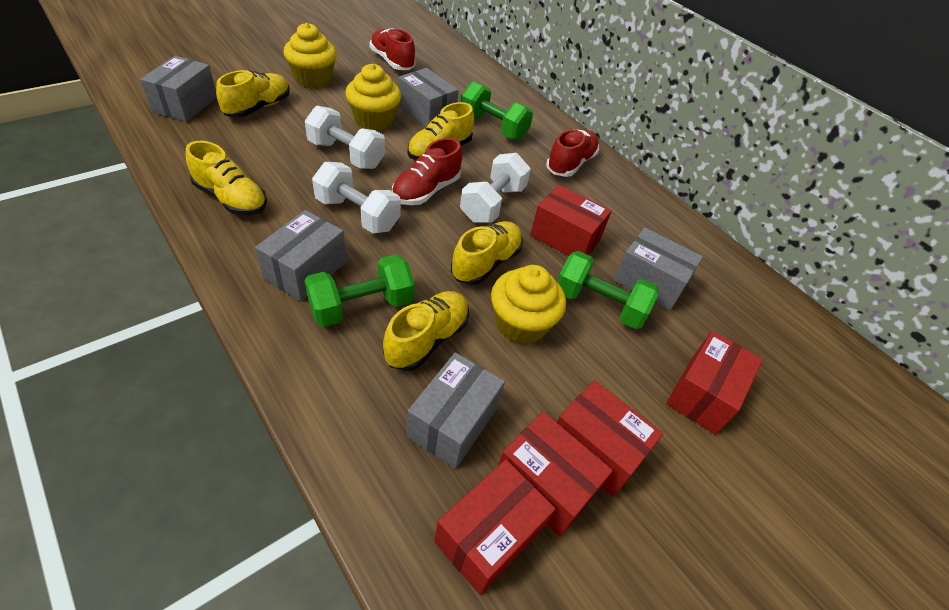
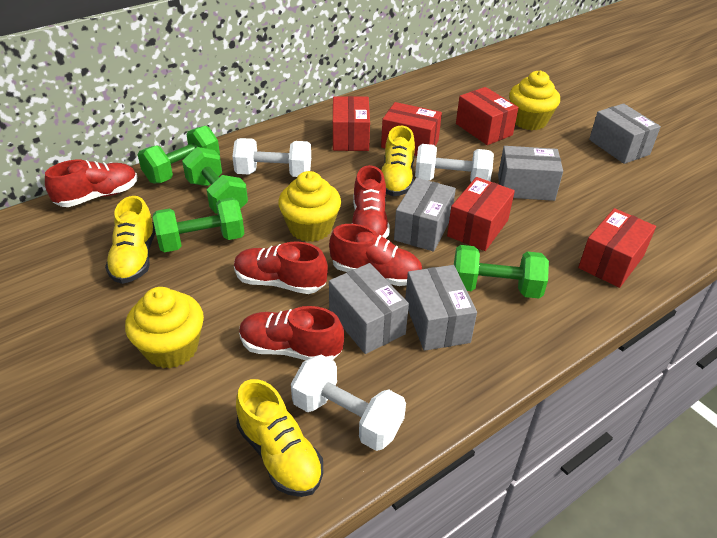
green dumbbell: 3 -> 4
red shoe: 3 -> 5
yellow shoe: 5 -> 3

